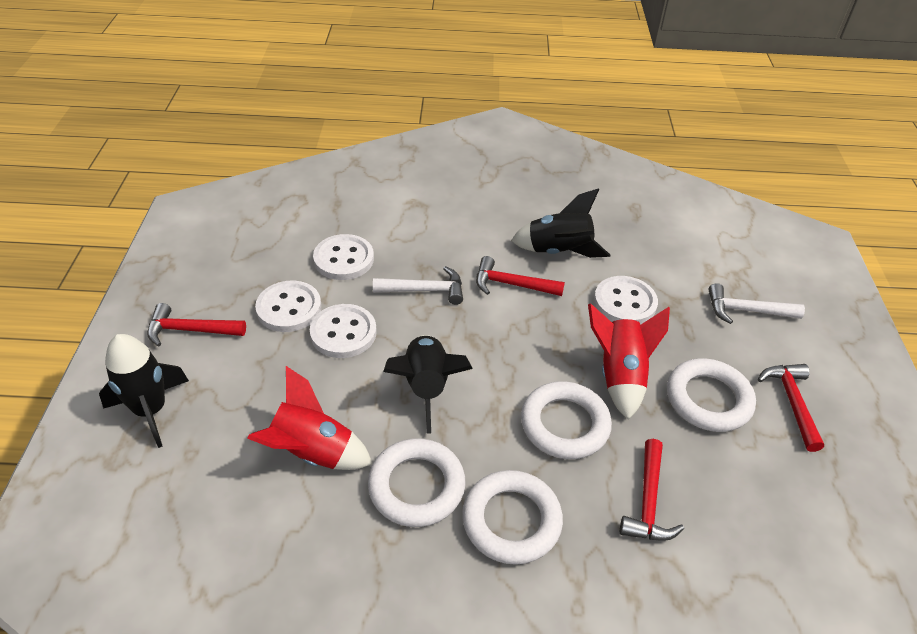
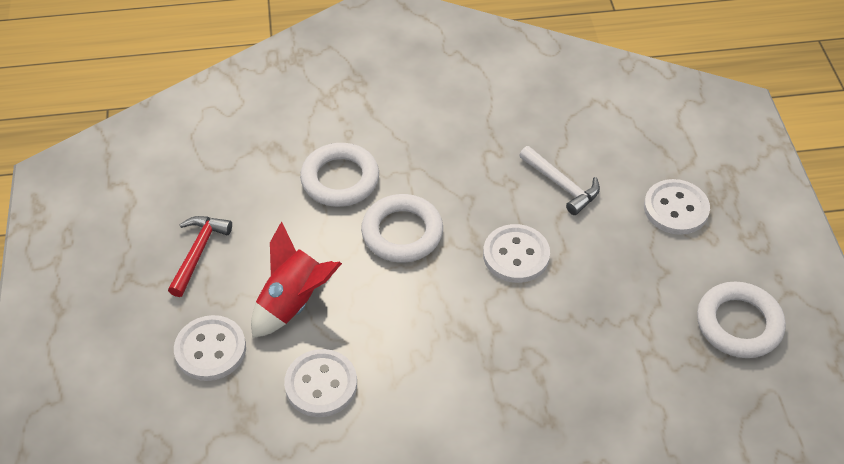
black rocket: 3 -> 0
red hammer: 4 -> 1
red rocket: 2 -> 1
white hammer: 2 -> 1
white ring: 4 -> 3

